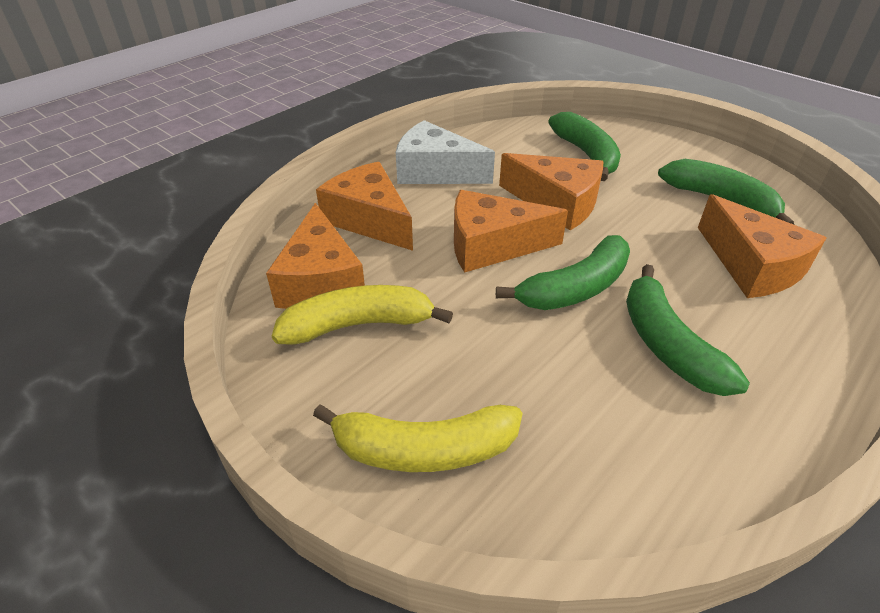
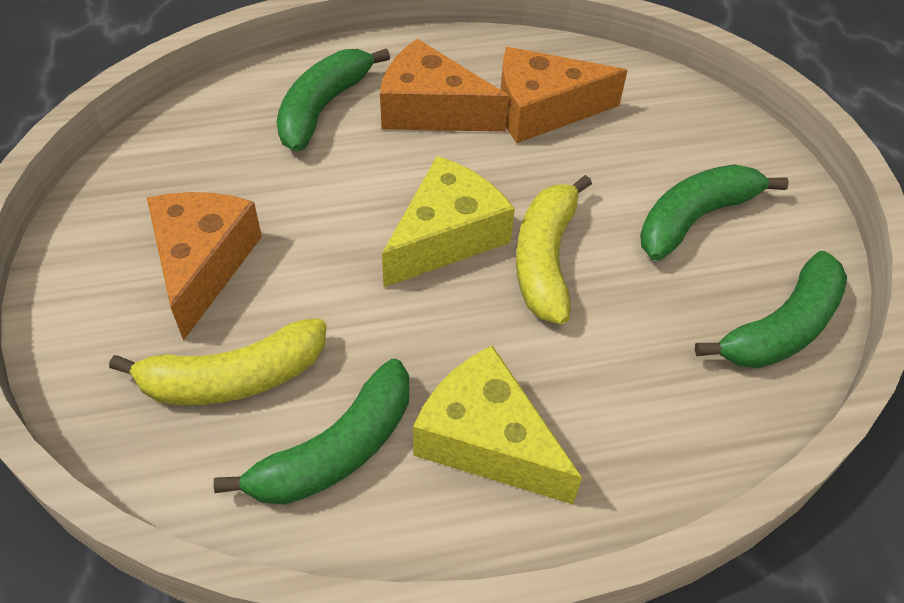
orange cheese: 5 -> 3
white cheese: 1 -> 0
yellow cheese: 0 -> 2

